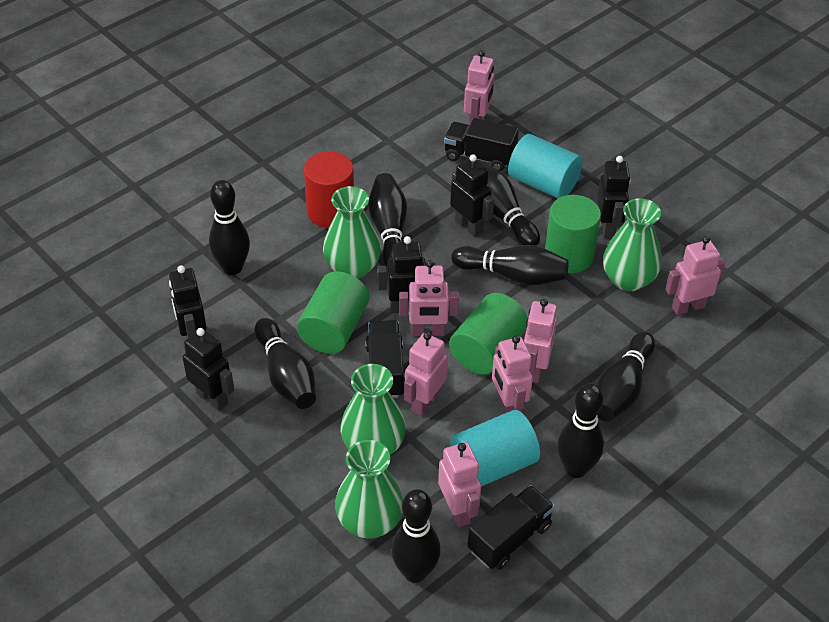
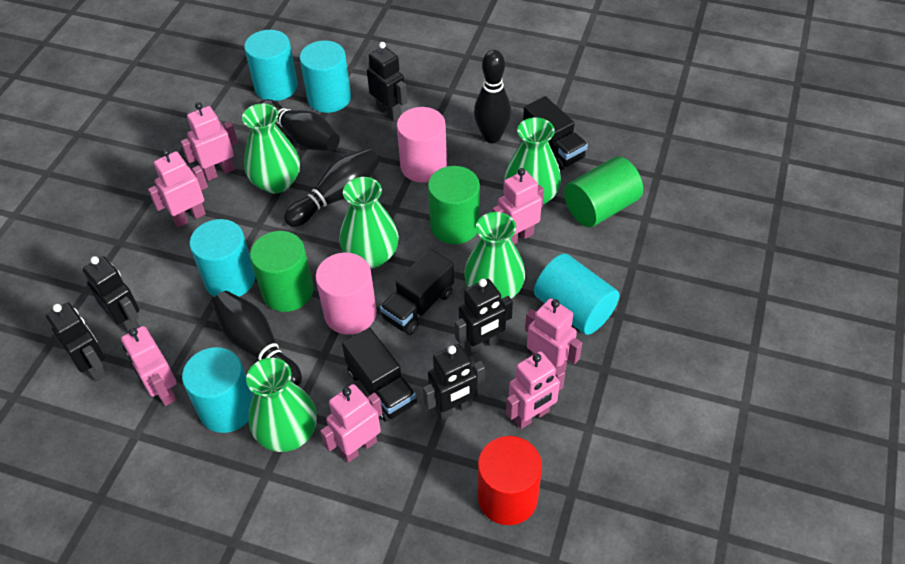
black bowling pin: 8 -> 4
green vase: 4 -> 5
pink cylinder: 0 -> 2
turquoise cylinder: 2 -> 5

